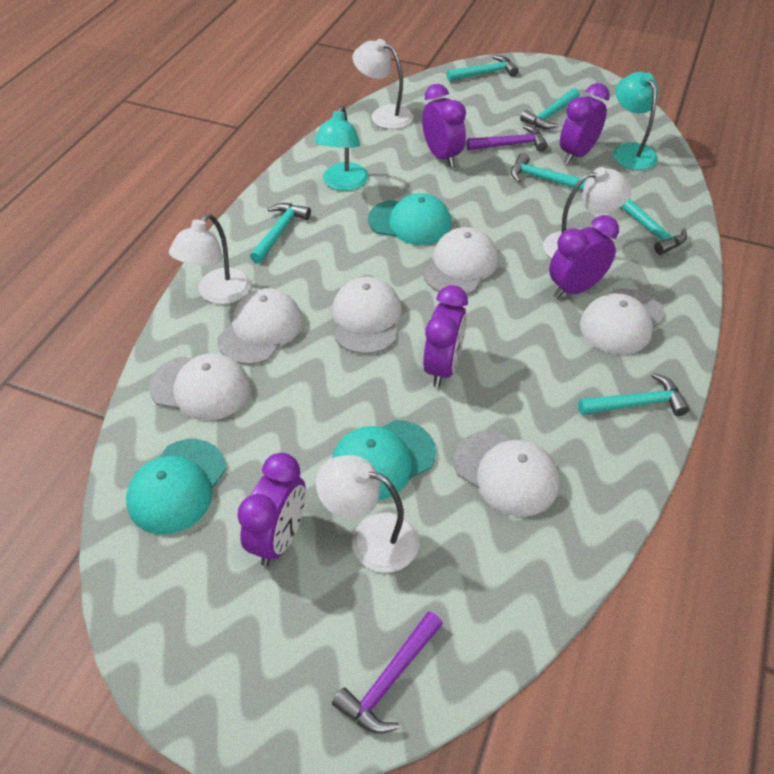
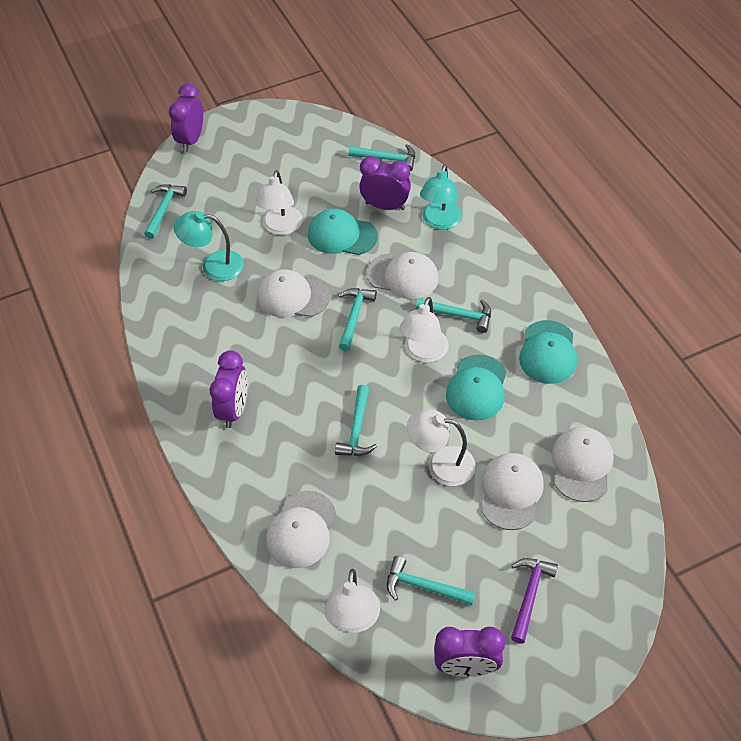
purple clock: 5 -> 4
purple hammer: 2 -> 1
white cap: 6 -> 5

